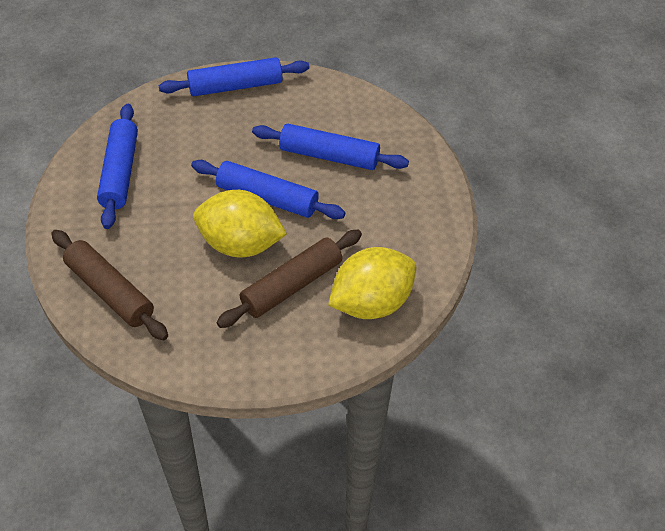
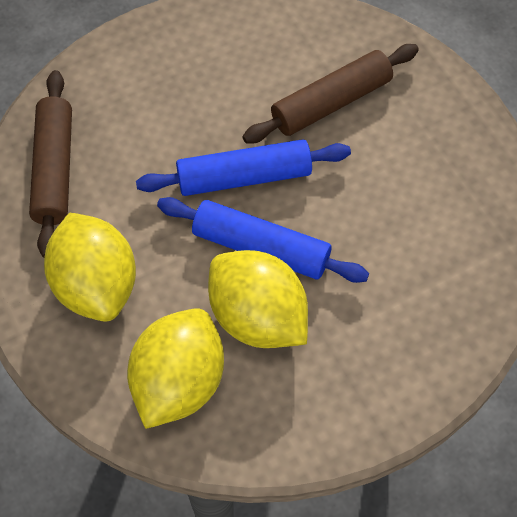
blue rolling pin: 4 -> 2
yellow lemon: 2 -> 3

